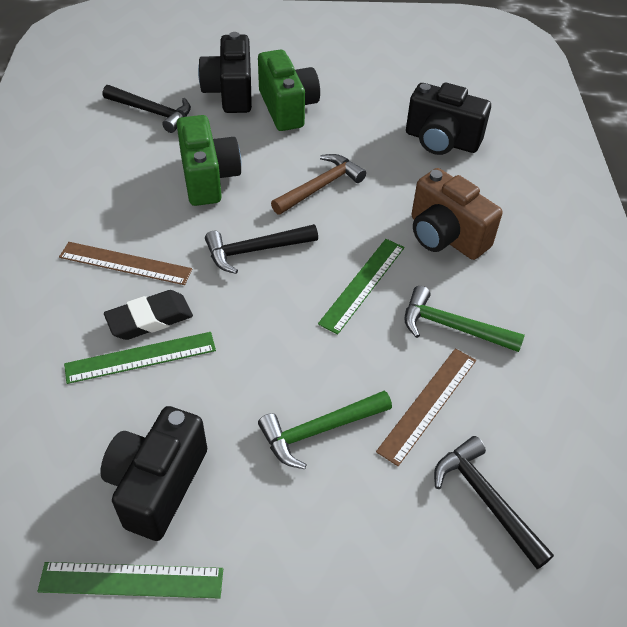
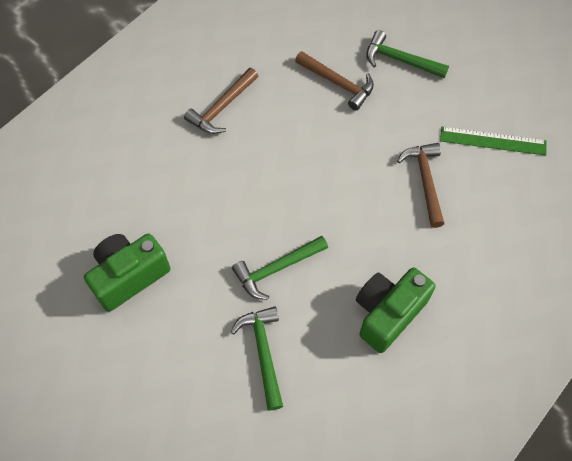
black camera: 3 -> 0
black eraser: 1 -> 0
black hammer: 3 -> 0
brown camera: 1 -> 0
brown hammer: 1 -> 3
brown ruler: 2 -> 0
green hammer: 2 -> 3
green ruler: 3 -> 1

